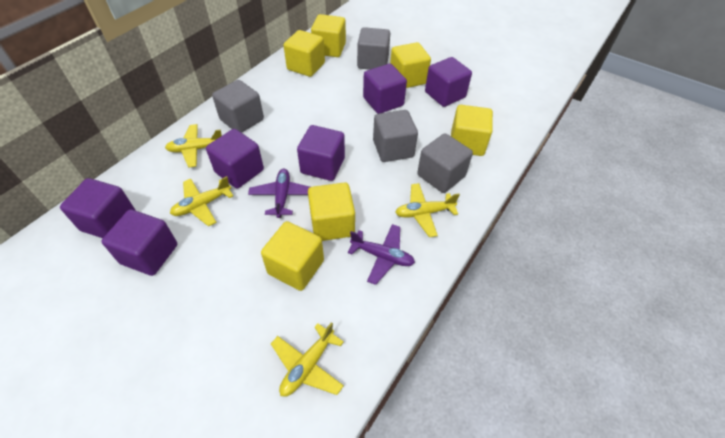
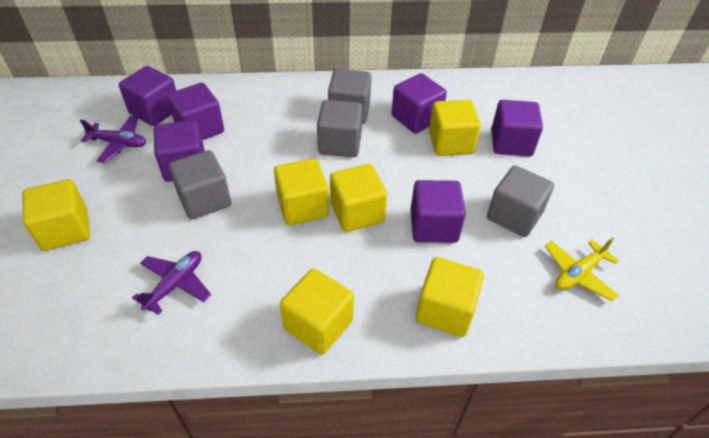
yellow plane: 4 -> 1

